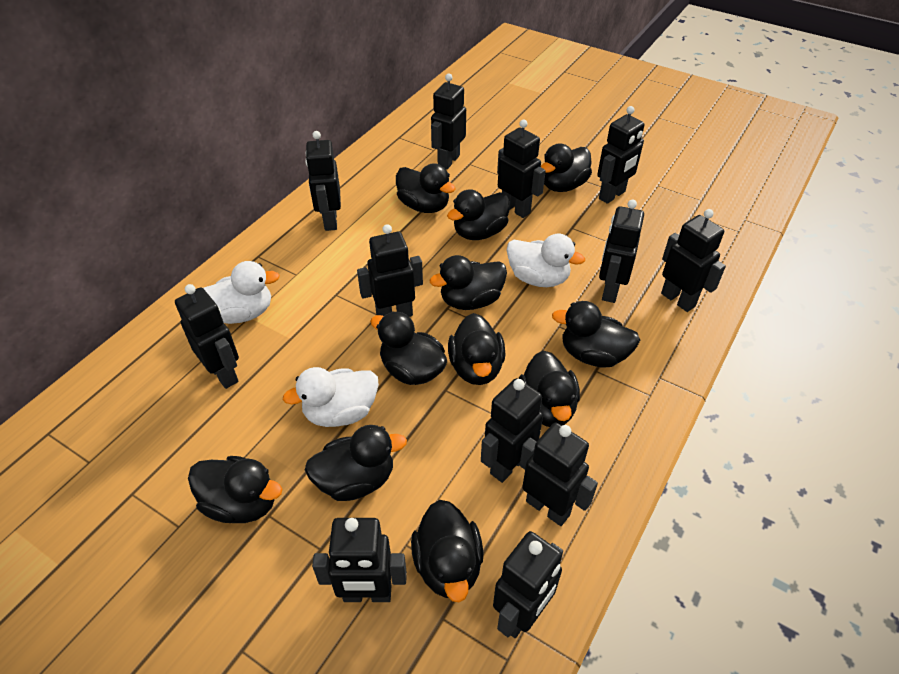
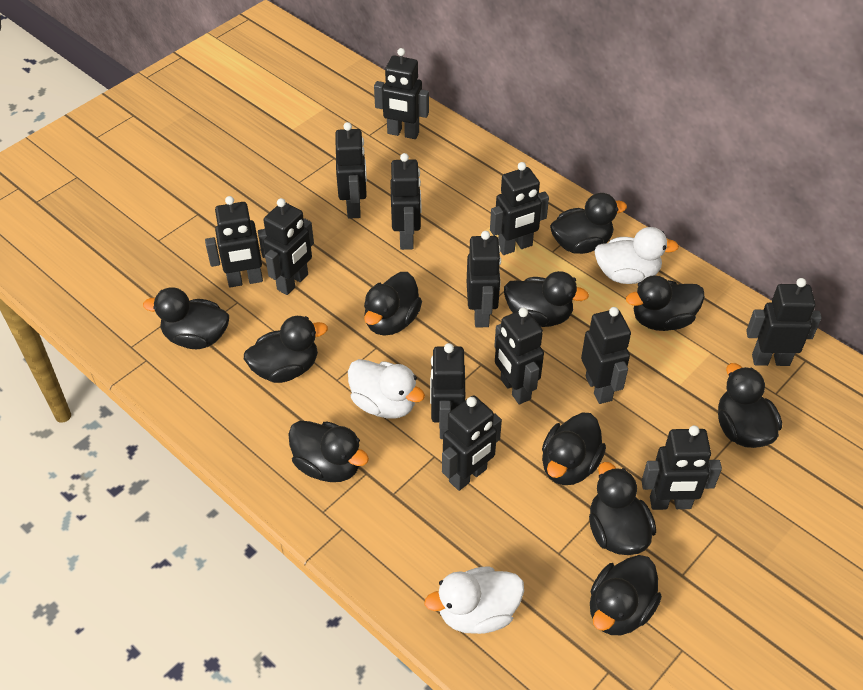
black robot: 12 -> 13

